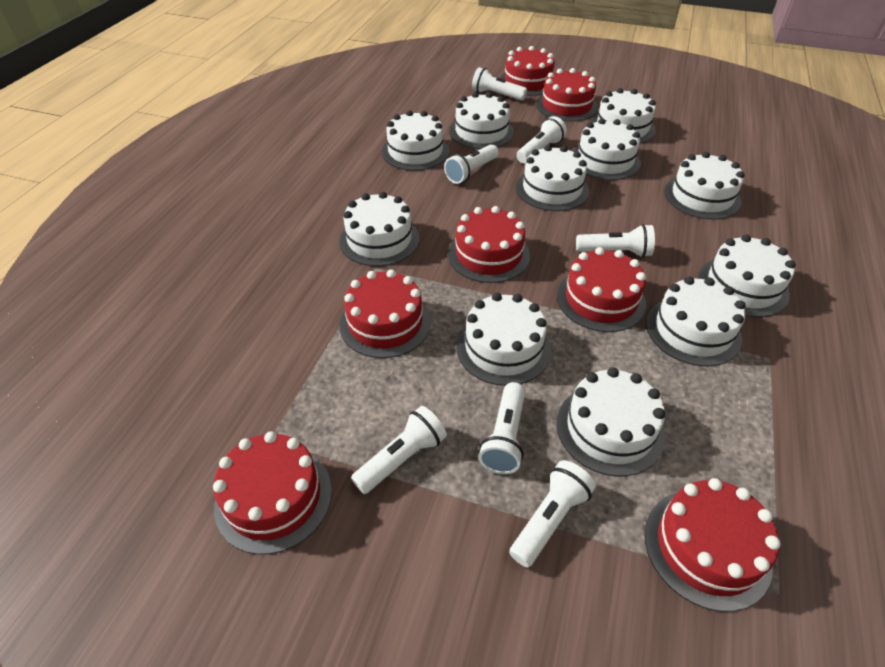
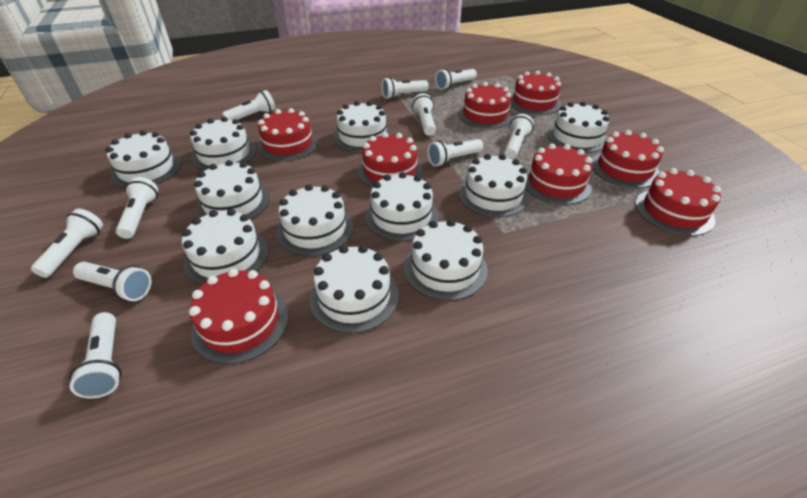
red cake: 7 -> 8
white flashlight: 7 -> 10

